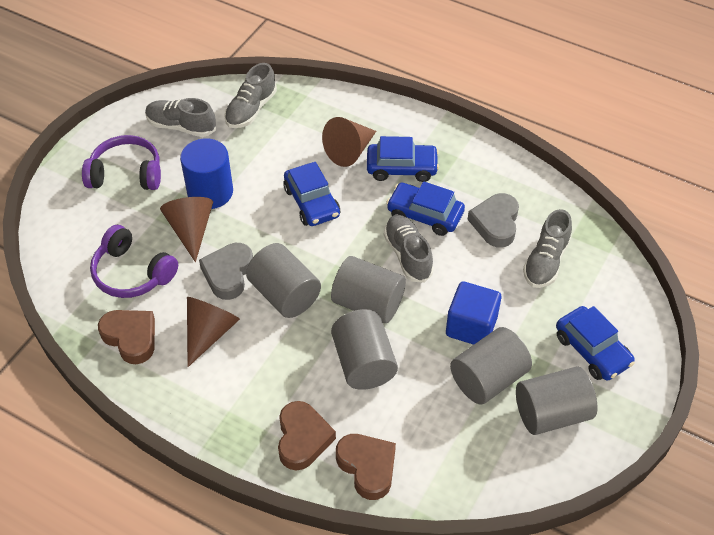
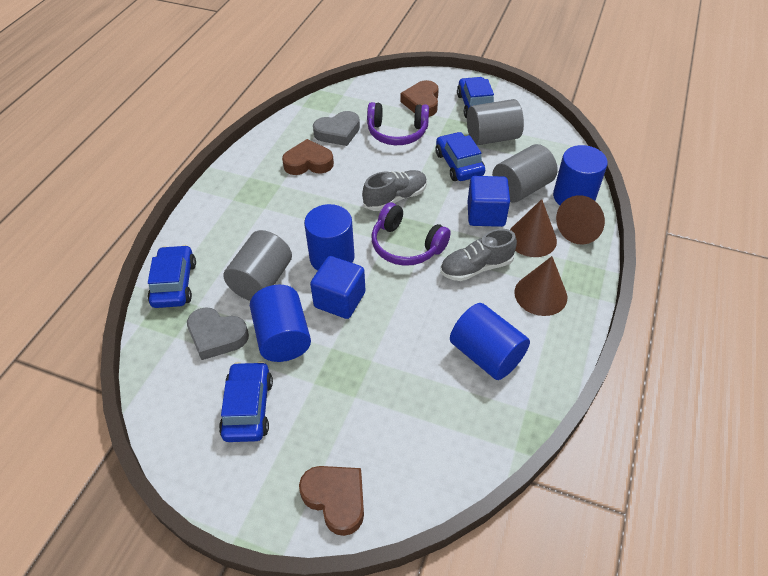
blue cube: 1 -> 2
blue cylinder: 1 -> 4
grey cylinder: 5 -> 3
grey shoe: 4 -> 2

